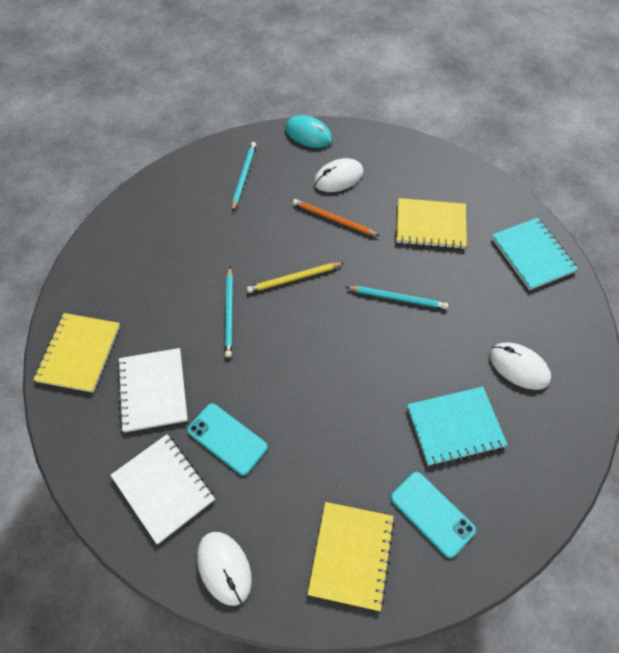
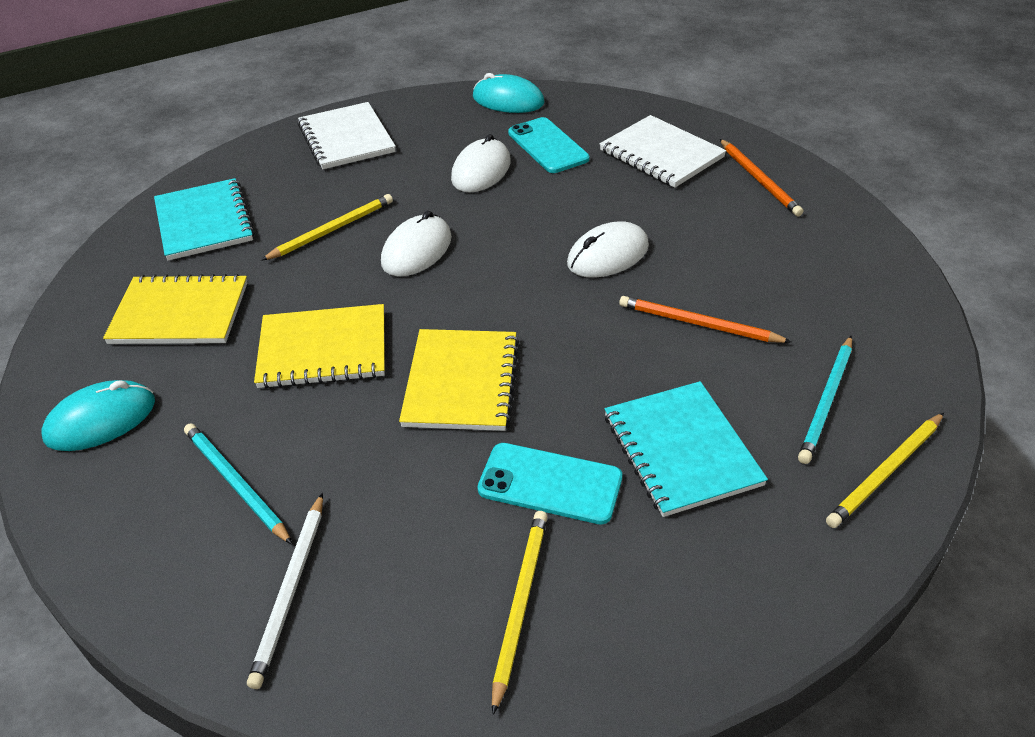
orange pencil: 1 -> 2
turquoise mouse: 1 -> 2
turquoise pencil: 3 -> 2
white pencil: 0 -> 1
yellow pencil: 1 -> 3

